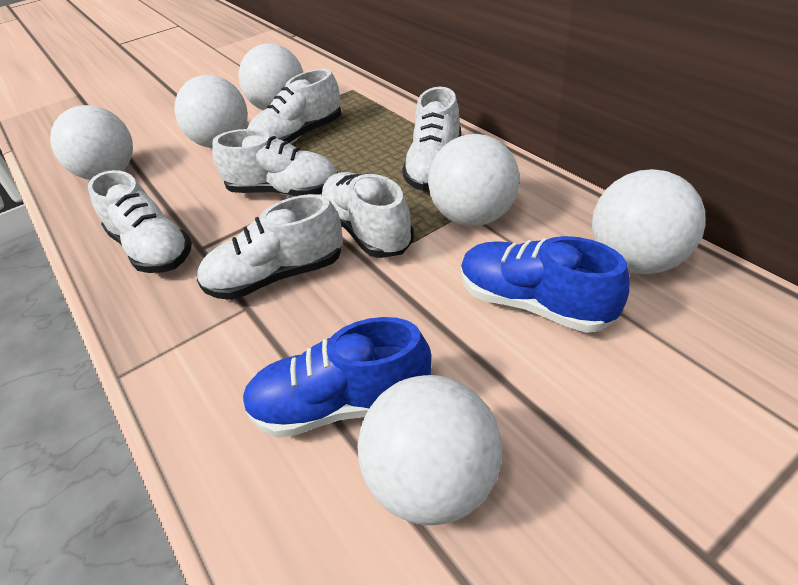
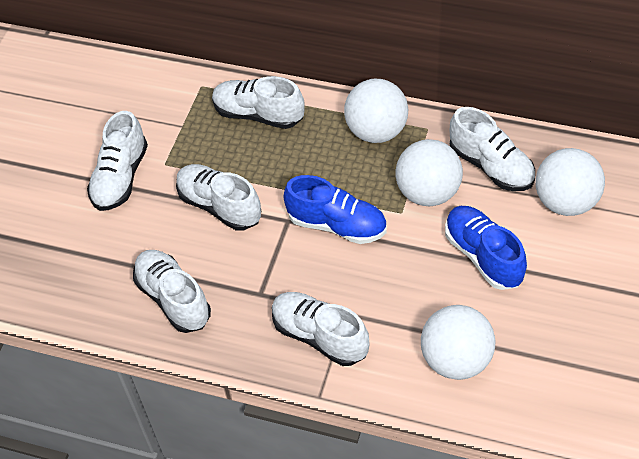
white ball: 6 -> 4

